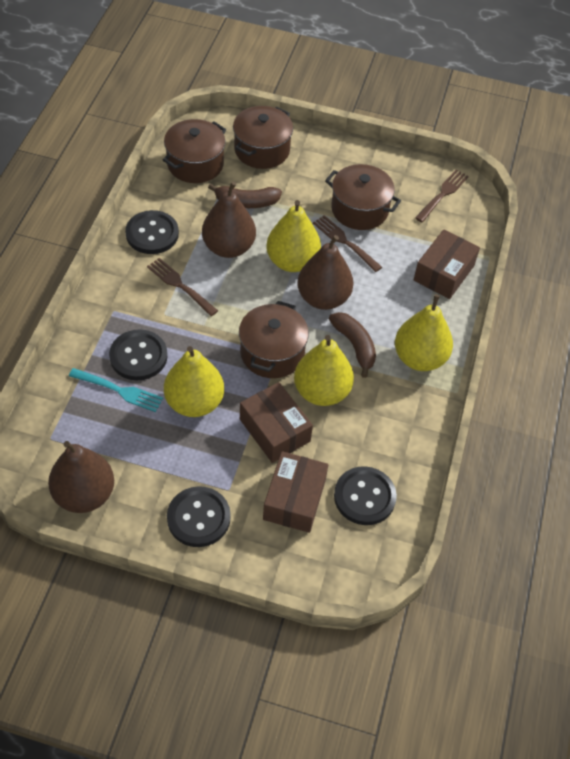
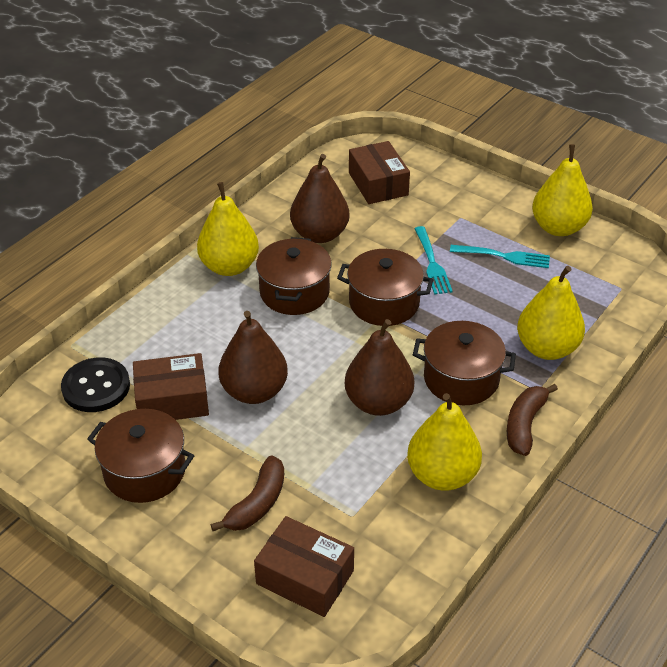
black button: 4 -> 1
brown fork: 3 -> 0
turquoise fork: 1 -> 2

